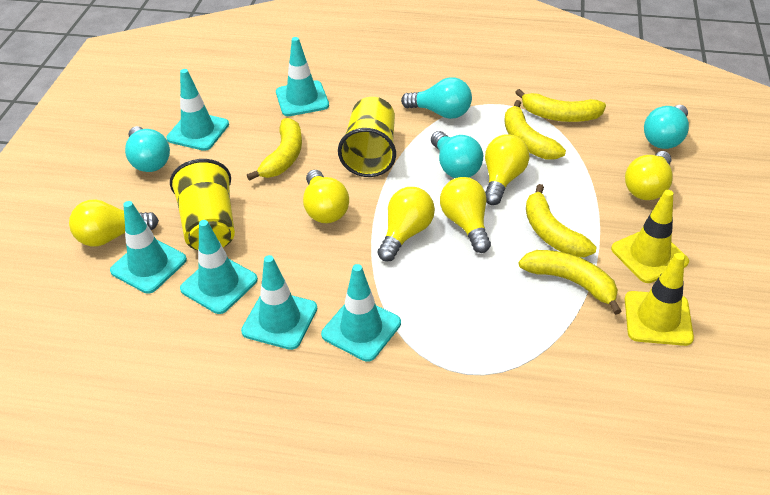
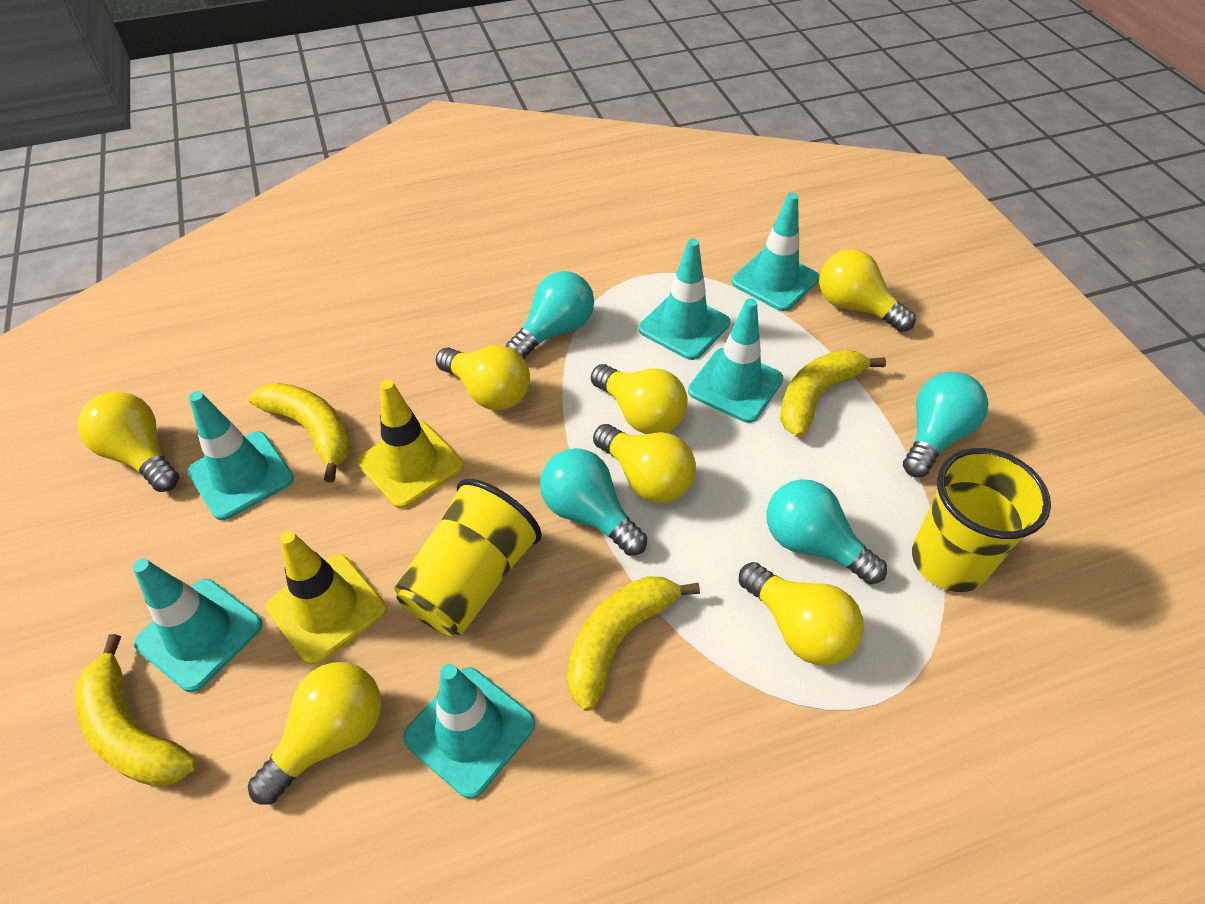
yellow banana: 5 -> 4
yellow light bulb: 6 -> 7

